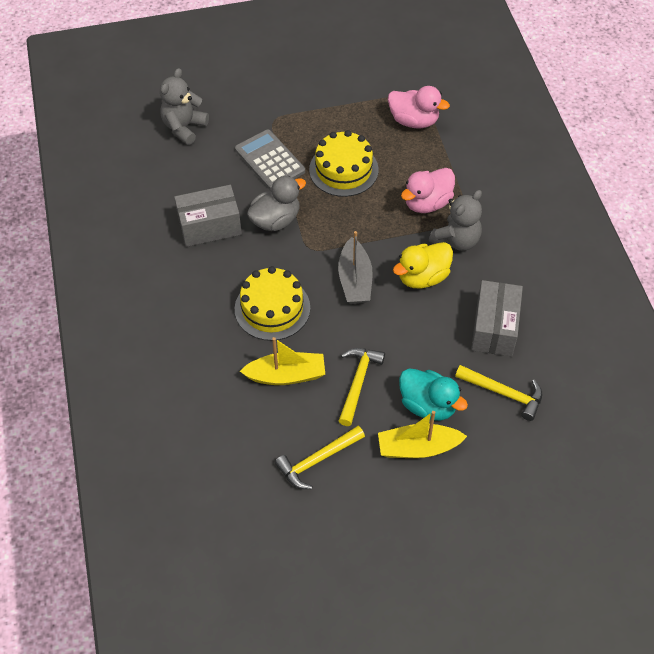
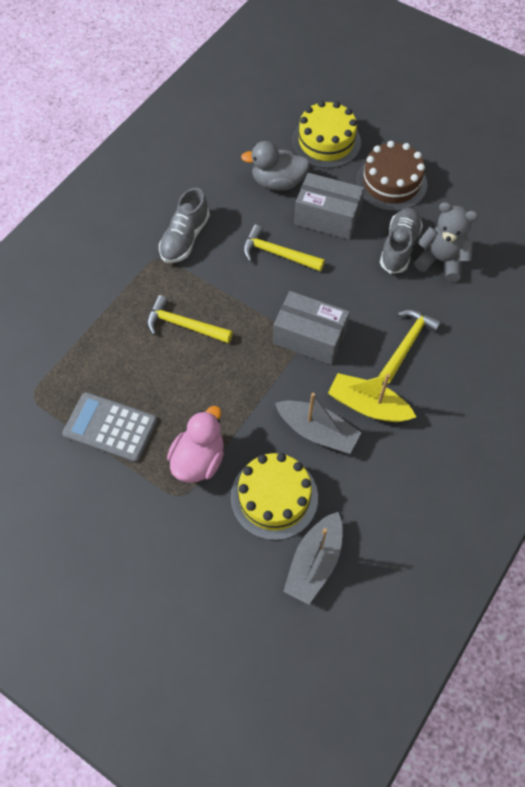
brown cake: 0 -> 1
grey boat: 1 -> 2
grey shoe: 0 -> 2
grey teddy bear: 2 -> 1
pink duck: 2 -> 1
turquoise duck: 1 -> 0
yellow boat: 2 -> 1
yellow duck: 1 -> 0

